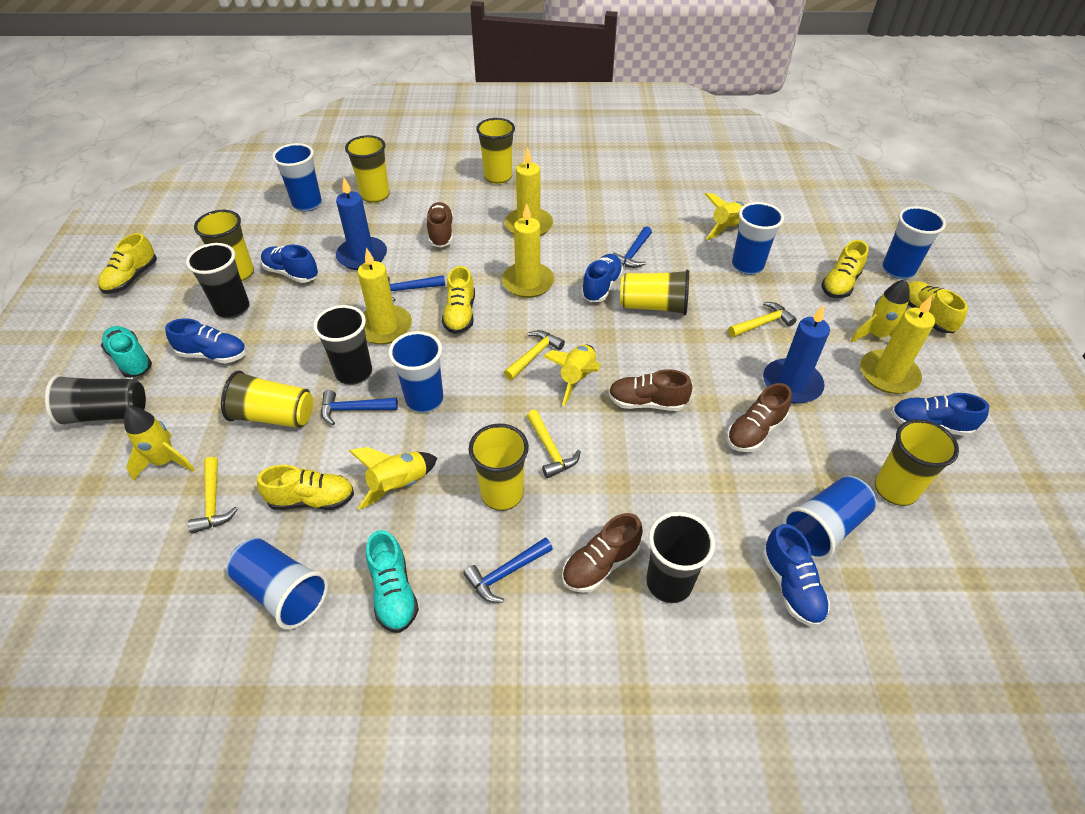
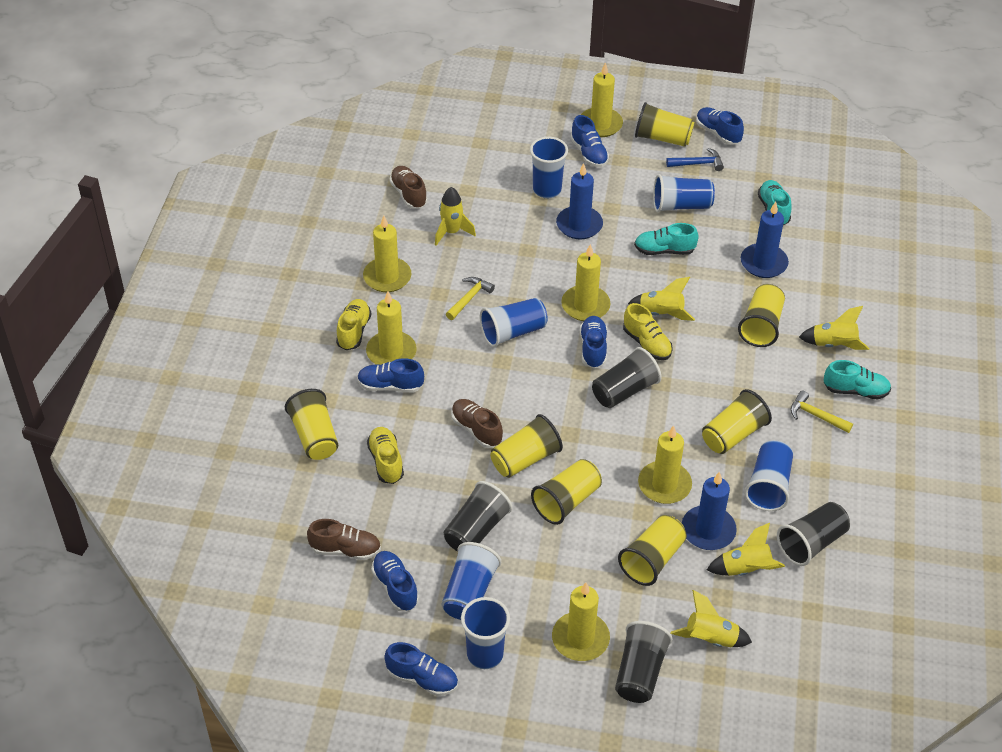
blue candle: 2 -> 3
blue hammer: 4 -> 1
blue shoe: 5 -> 6
brown shoe: 4 -> 3
turquoise shoe: 2 -> 3
yellow candle: 4 -> 6
yellow hammer: 4 -> 2
yellow shoe: 5 -> 3

